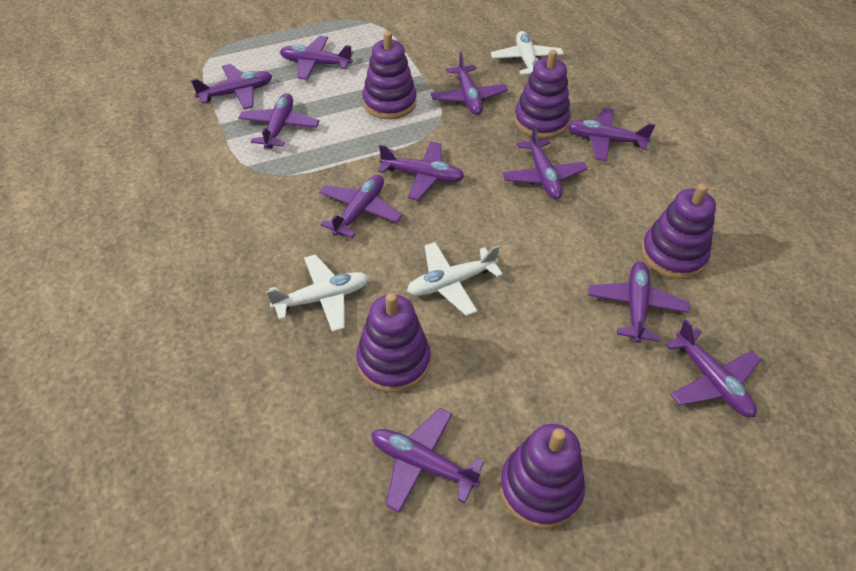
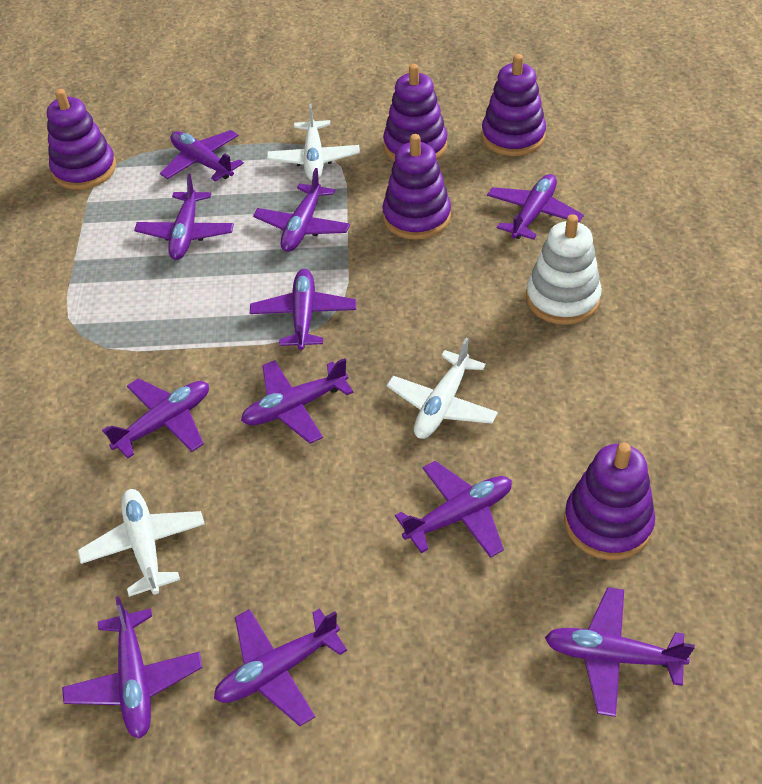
white stacking toy: 0 -> 1

